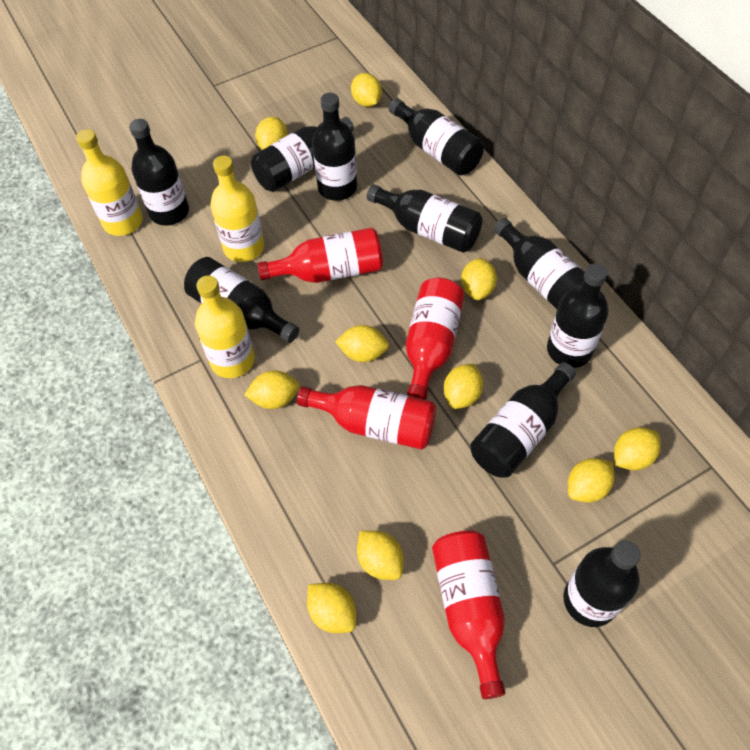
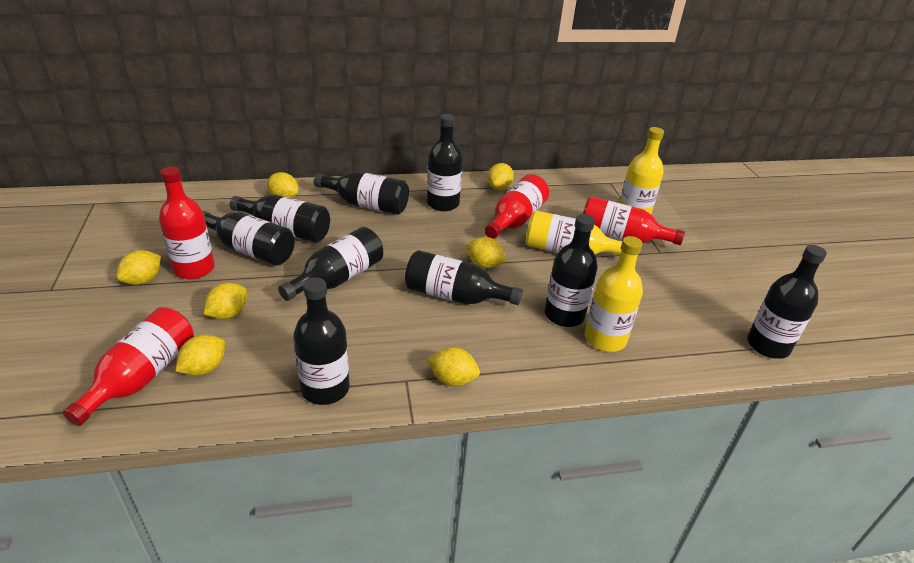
black bottle: 10 -> 9
yellow lemon: 10 -> 7

